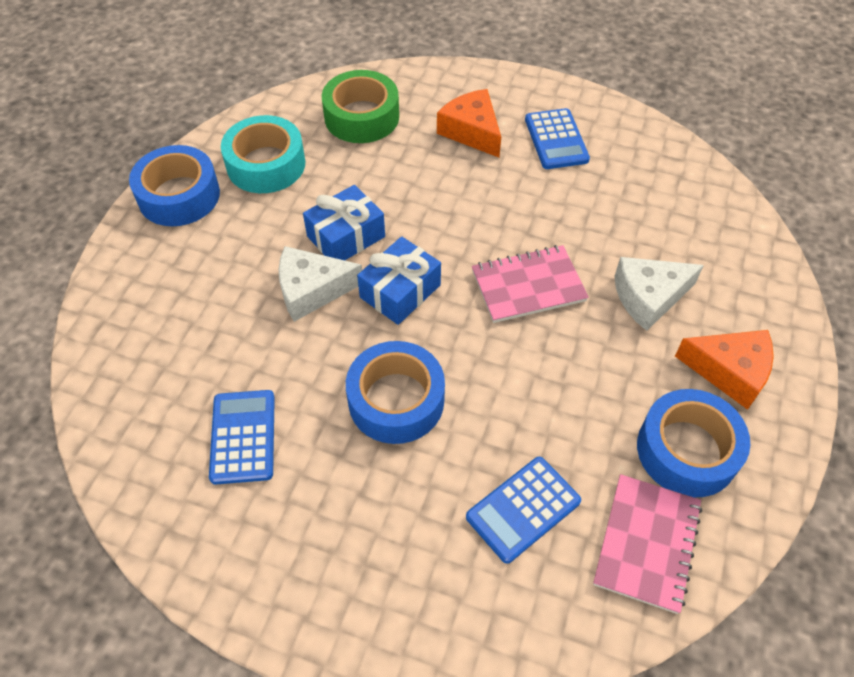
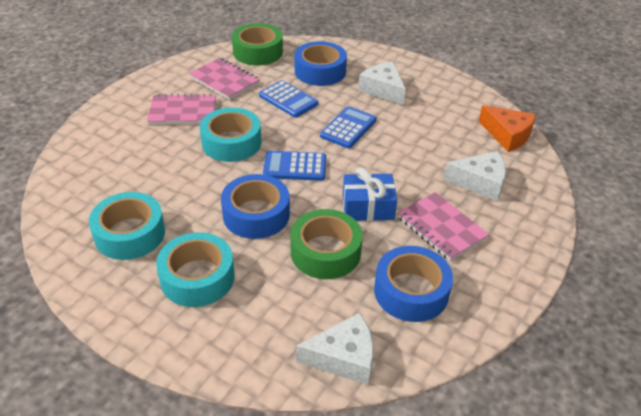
blue gift: 2 -> 1
green tape: 1 -> 2
orange cheese: 2 -> 1
pink notebook: 2 -> 3
turquoise tape: 1 -> 3
white cheese: 2 -> 3

